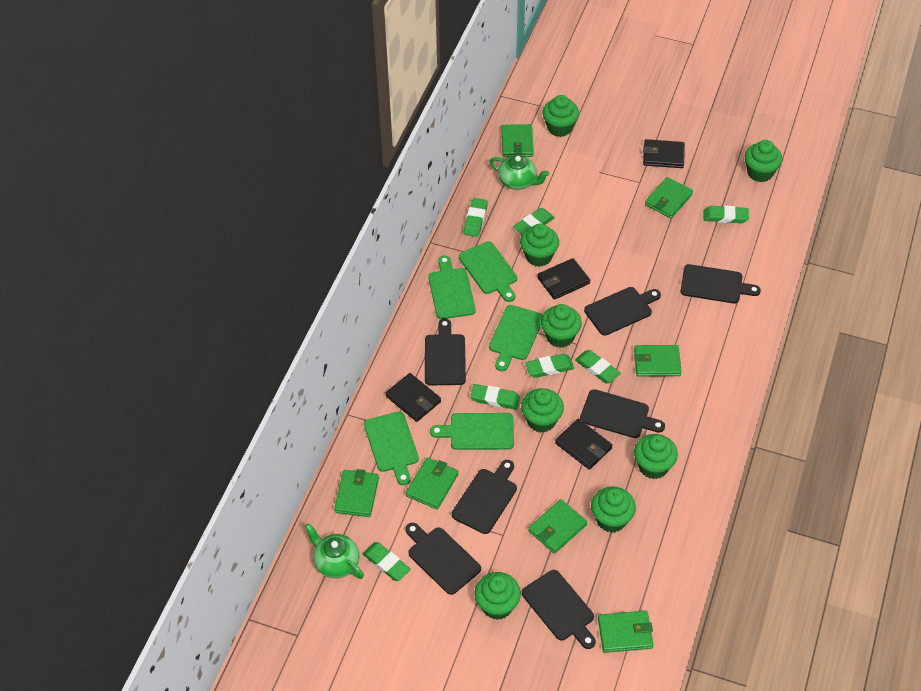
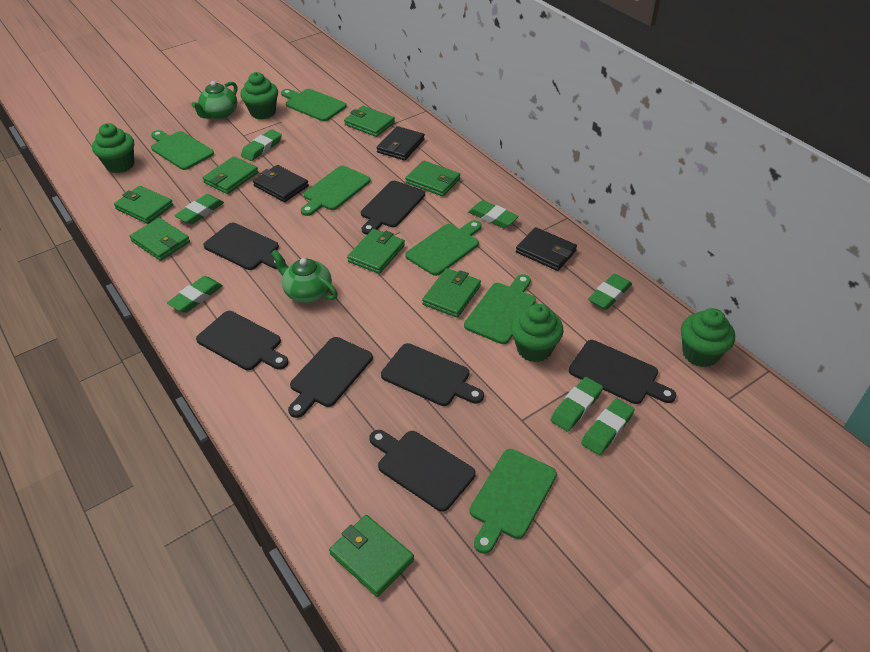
black wallet: 4 -> 3
green cupcake: 8 -> 4
green cutting board: 5 -> 6
green wallet: 7 -> 8

